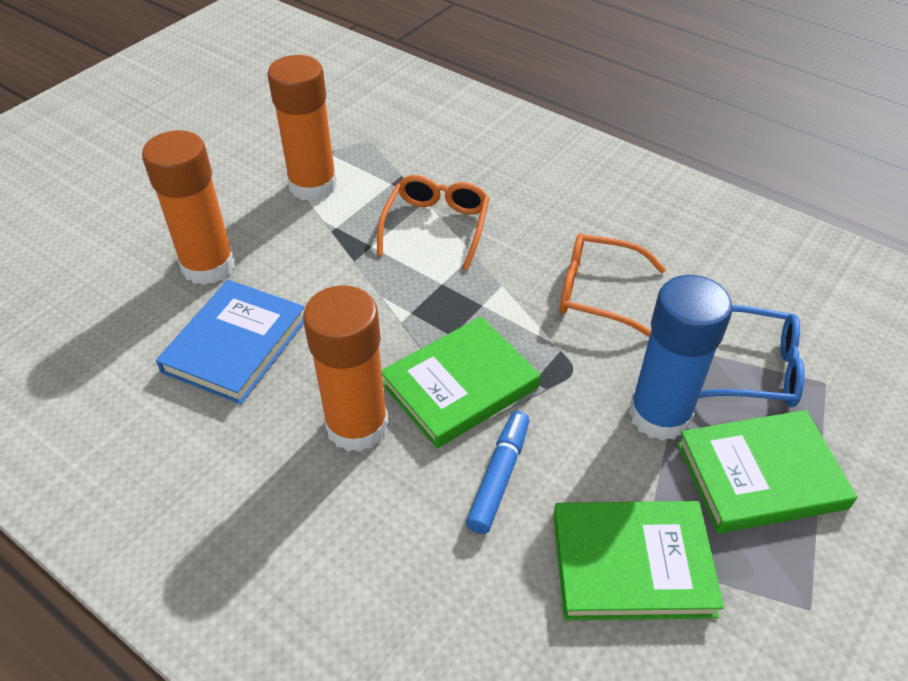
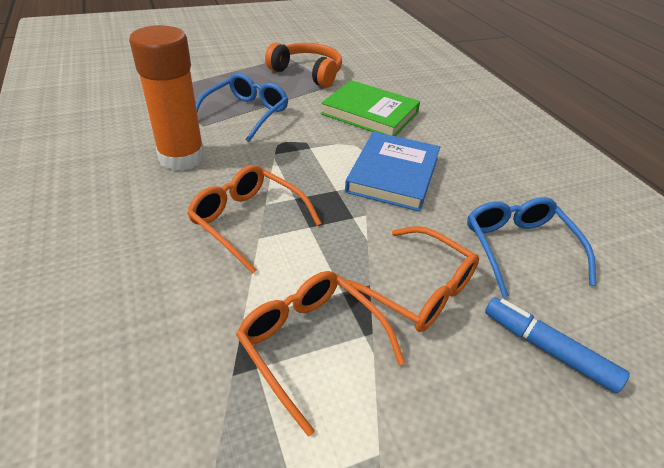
blue glasses: 1 -> 2
blue glue stick: 1 -> 0
green book: 3 -> 1
orange glasses: 2 -> 3
orange glue stick: 3 -> 1
orange headphones: 0 -> 1

